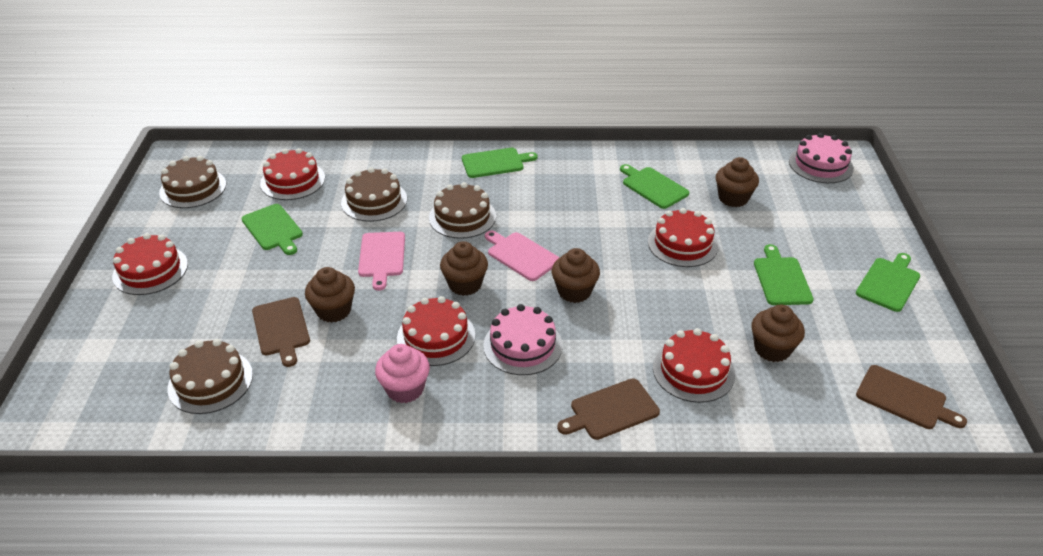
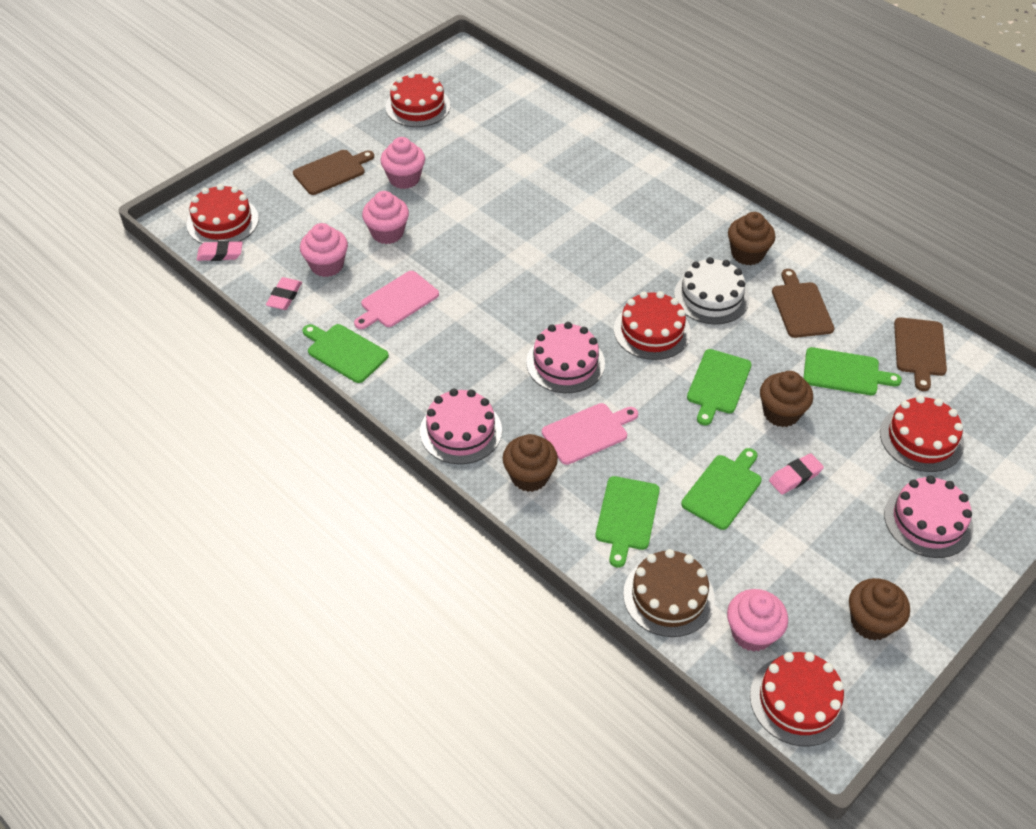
brown cake: 4 -> 1
brown cupcake: 5 -> 4
pink cake: 2 -> 3
pink cupcake: 1 -> 4
pink eraser: 0 -> 3
white cake: 0 -> 1

